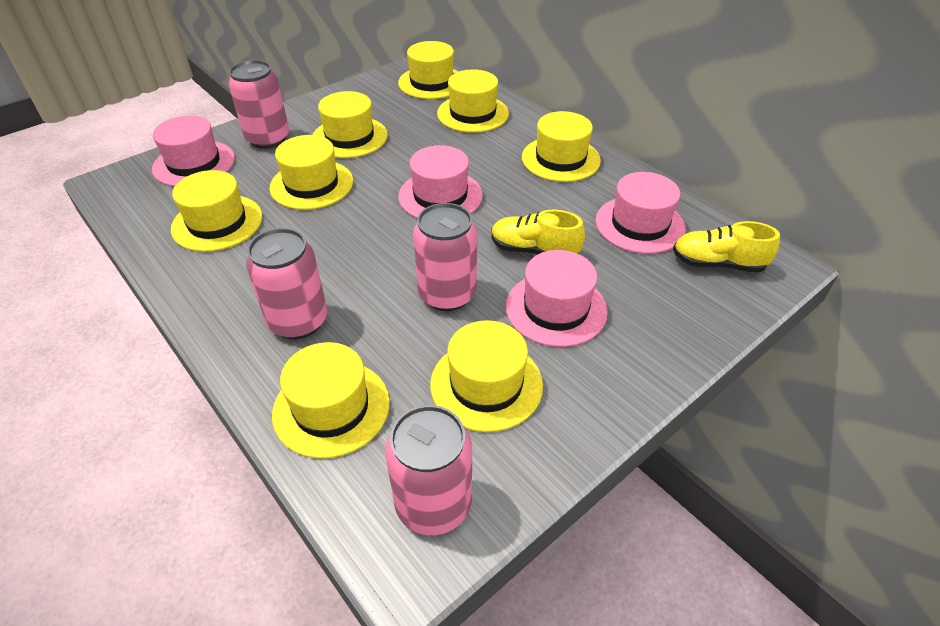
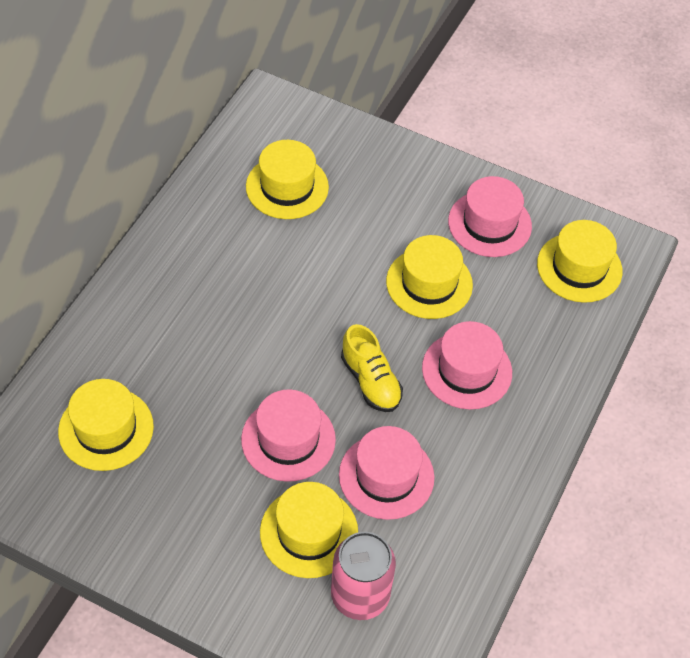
pink can: 4 -> 1
yellow hat: 8 -> 5
yellow shoe: 2 -> 1

